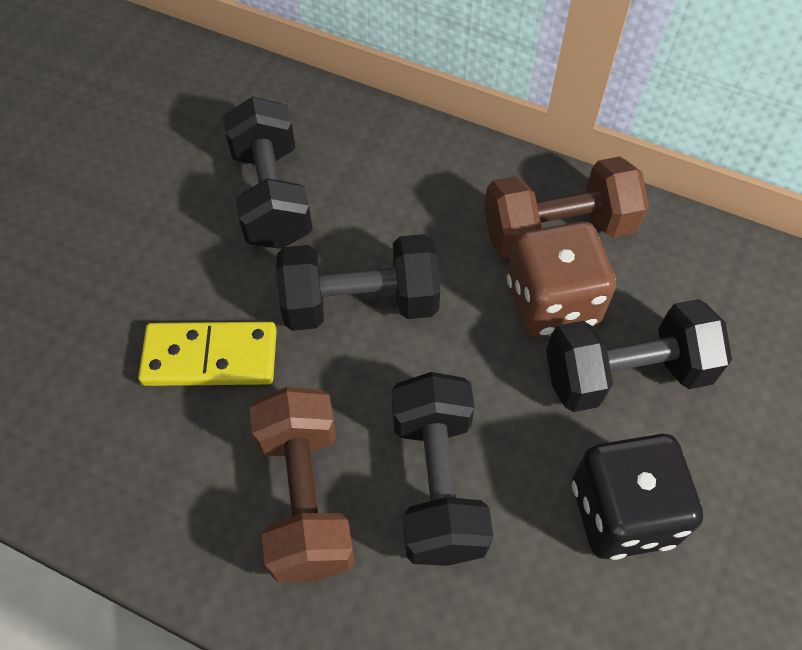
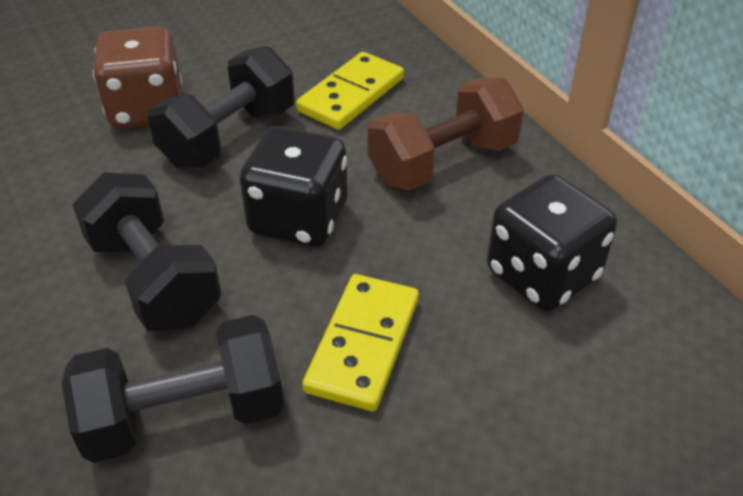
black dice: 1 -> 2
black dumbbell: 4 -> 3
brown dumbbell: 2 -> 1
yellow domino: 1 -> 2

